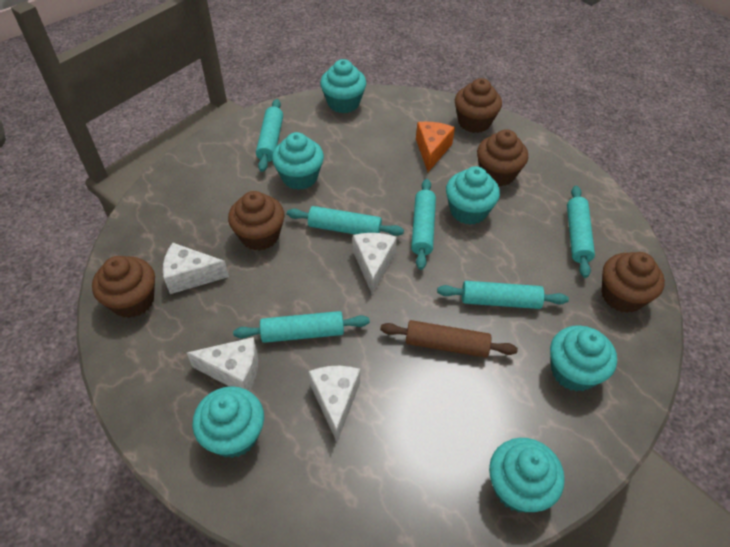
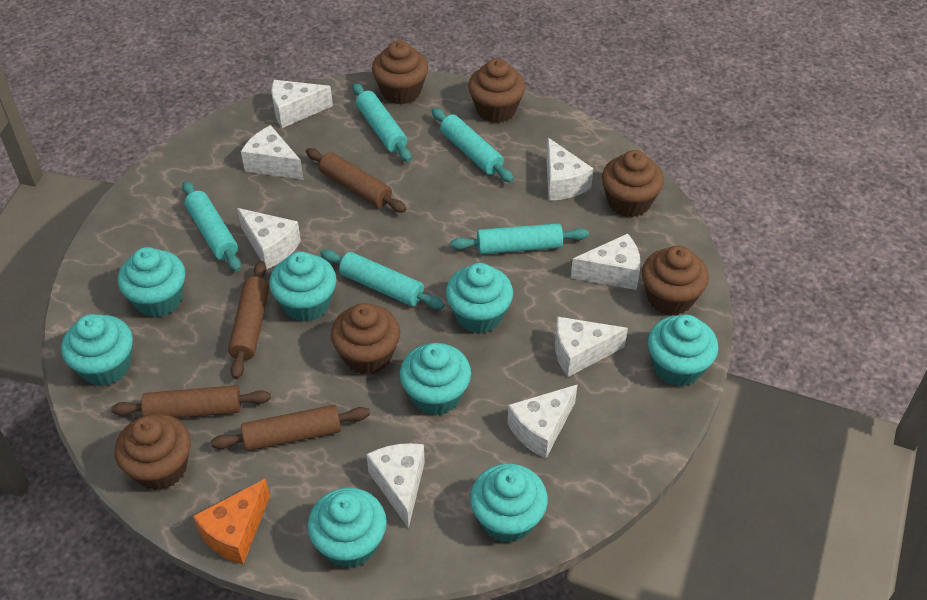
brown cupcake: 5 -> 6
brown rolling pin: 1 -> 4
turquoise cupcake: 6 -> 8
turquoise rolling pin: 6 -> 5
white cheese: 4 -> 8

